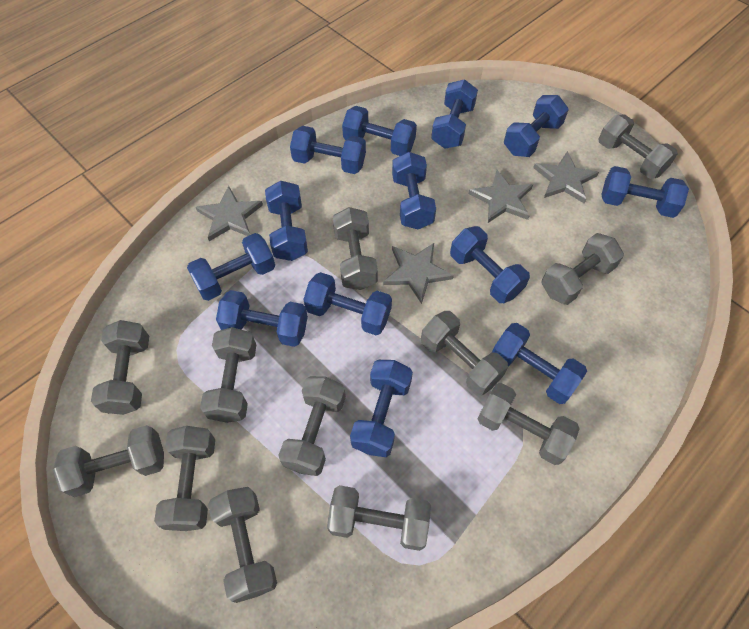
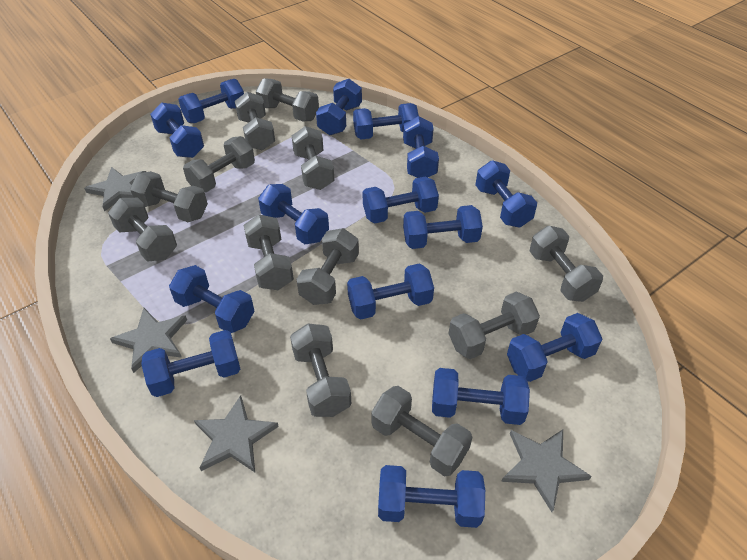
blue dumbbell: 13 -> 15

